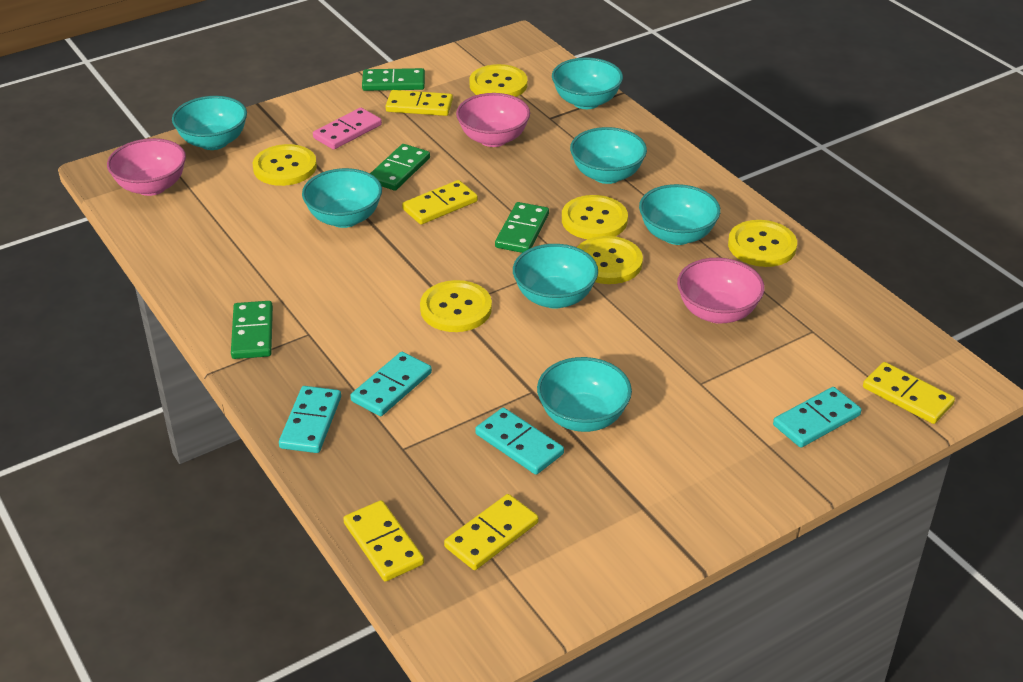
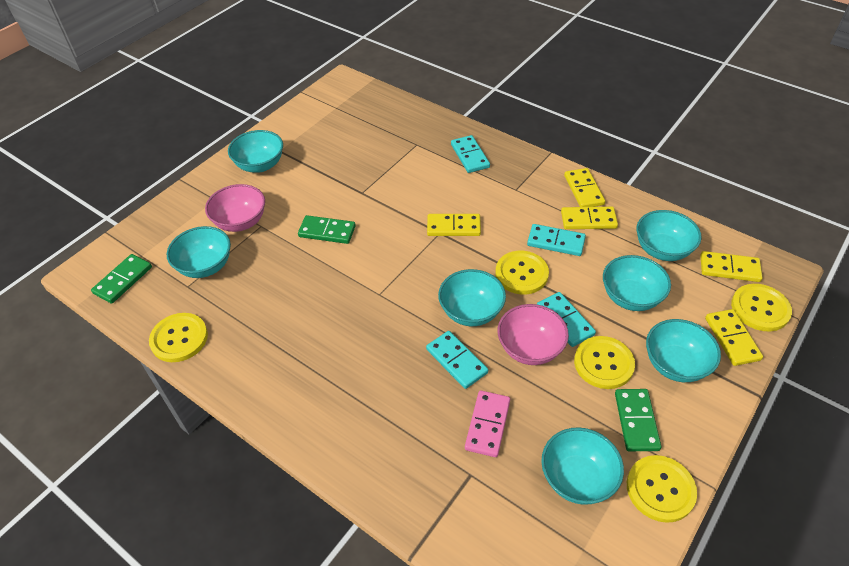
green domino: 4 -> 3
pink bowl: 3 -> 2
yellow button: 6 -> 5

